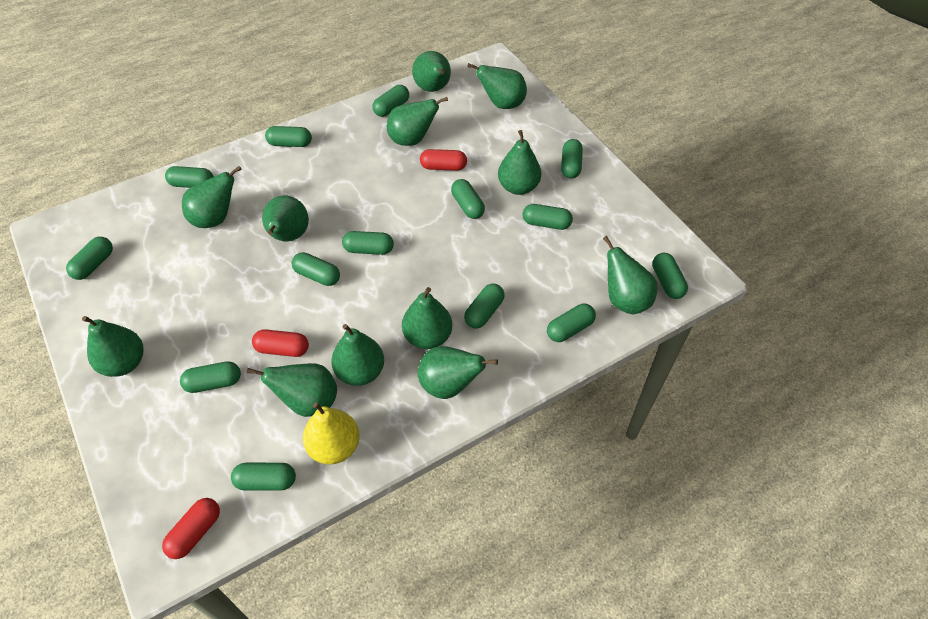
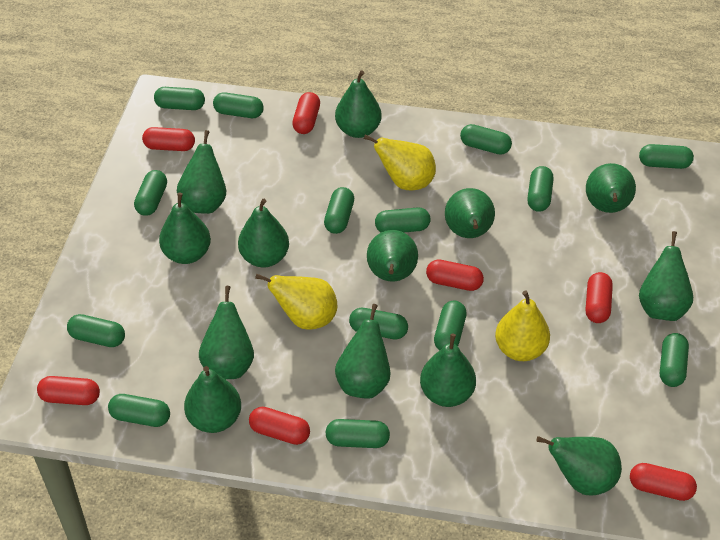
green pear: 12 -> 13
red capsule: 3 -> 7
yellow pear: 1 -> 3

